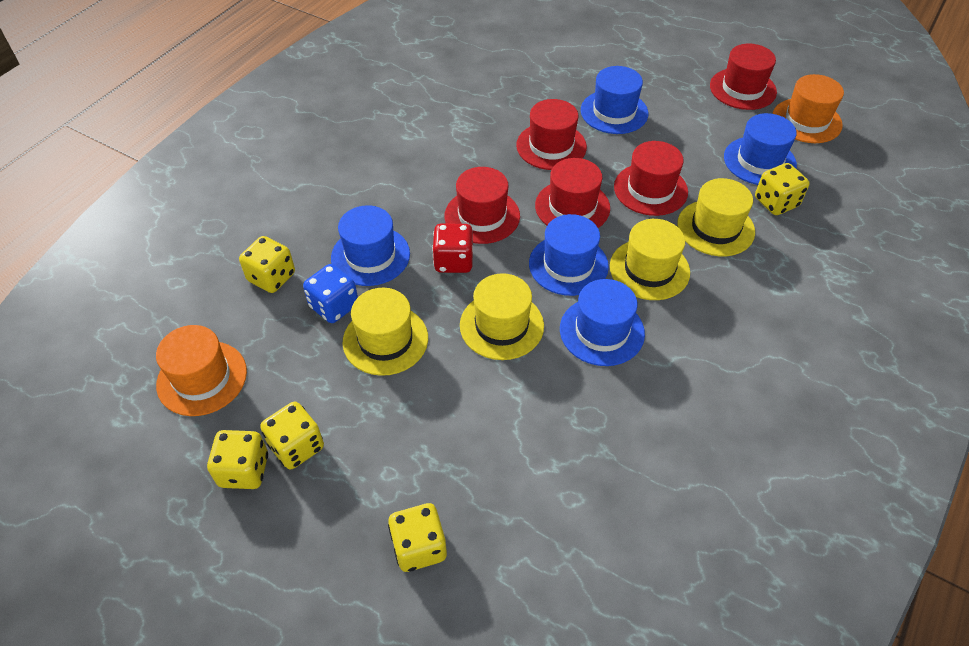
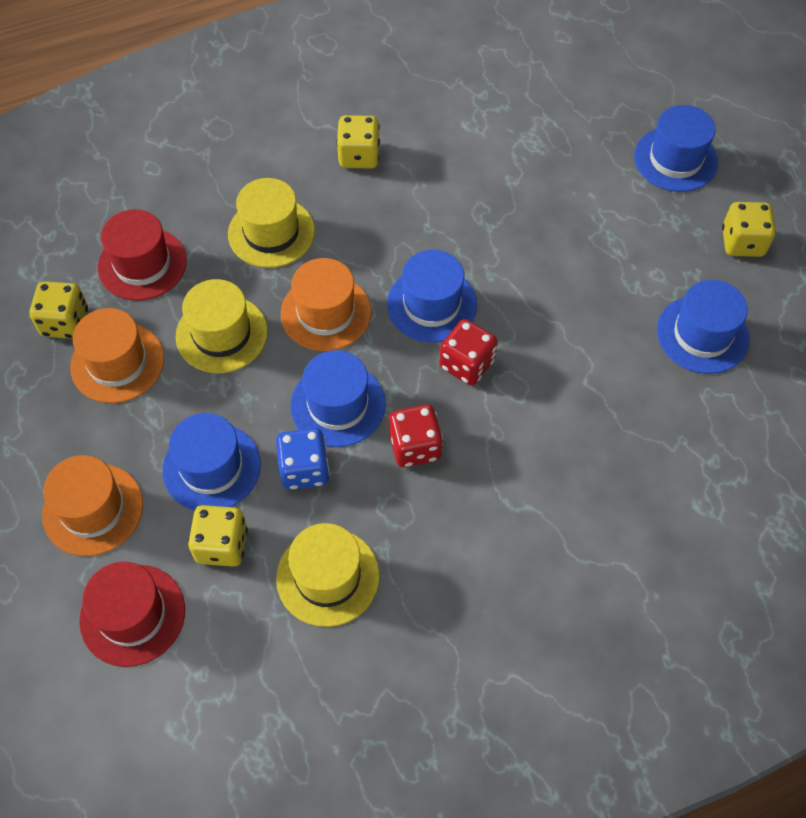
orange hat: 2 -> 3
red dice: 1 -> 2
red hat: 5 -> 2
yellow dice: 5 -> 4
yellow hat: 4 -> 3

